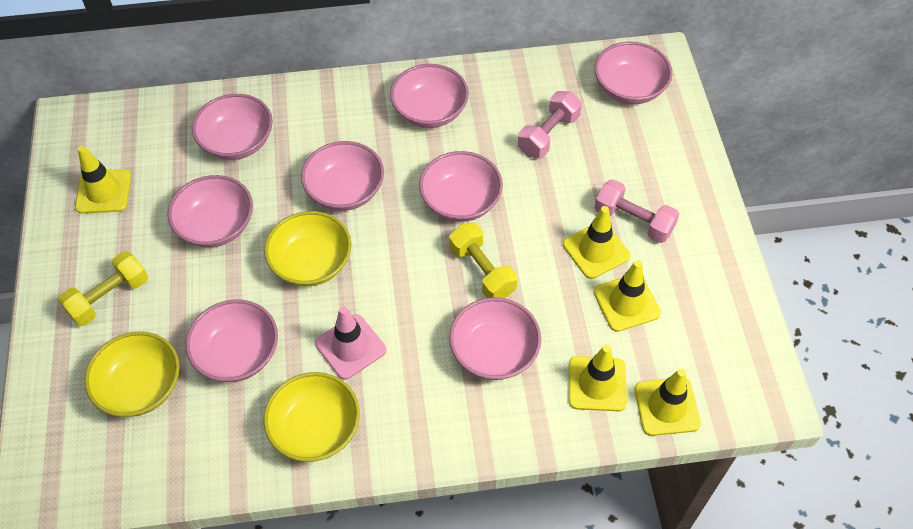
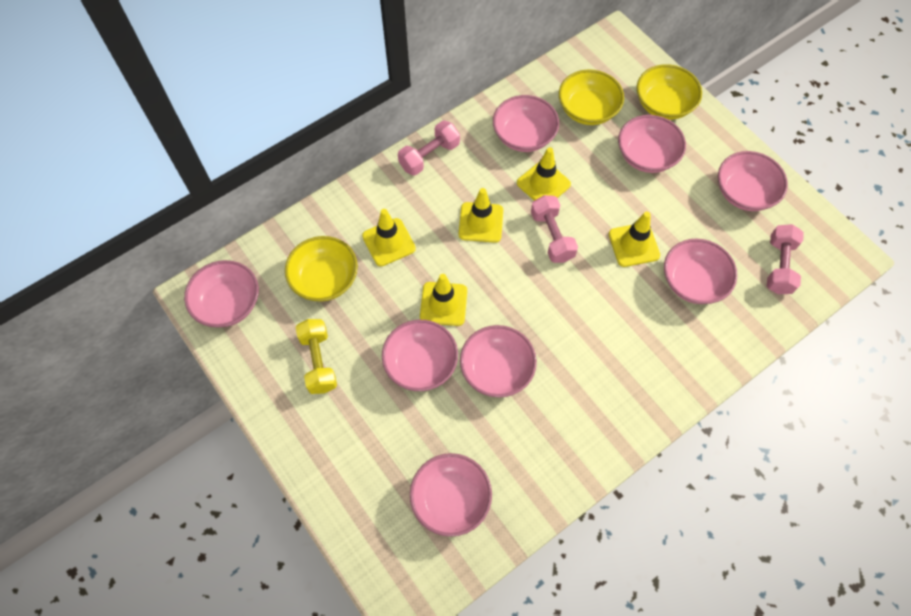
pink dumbbell: 2 -> 3
pink traffic cone: 1 -> 0
yellow dumbbell: 2 -> 1

